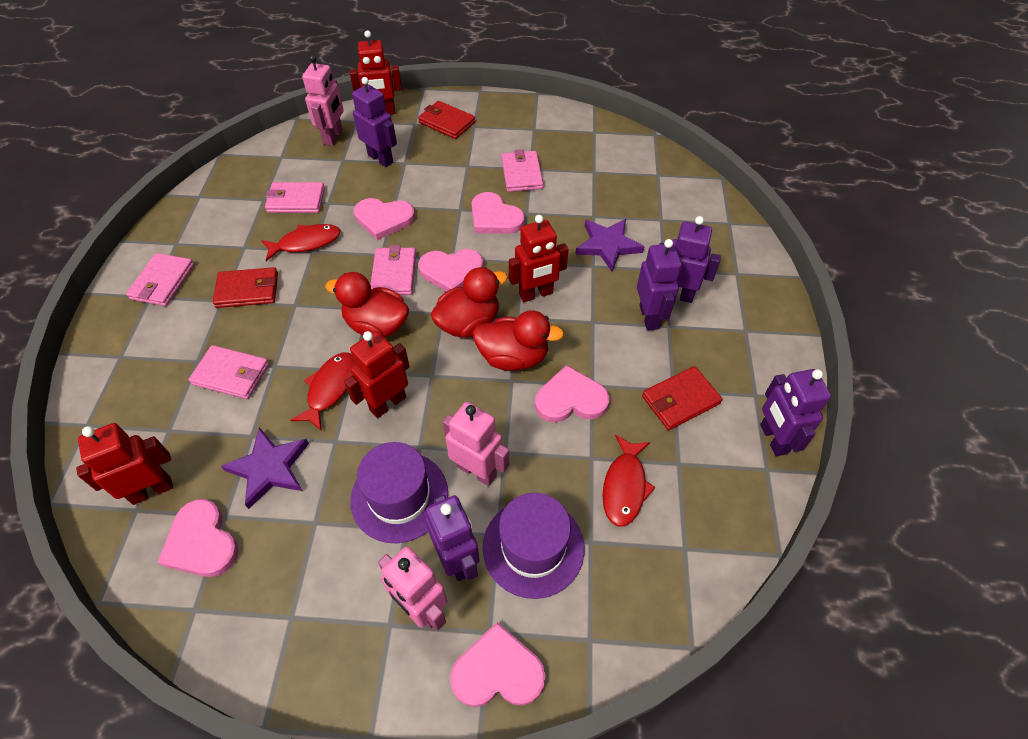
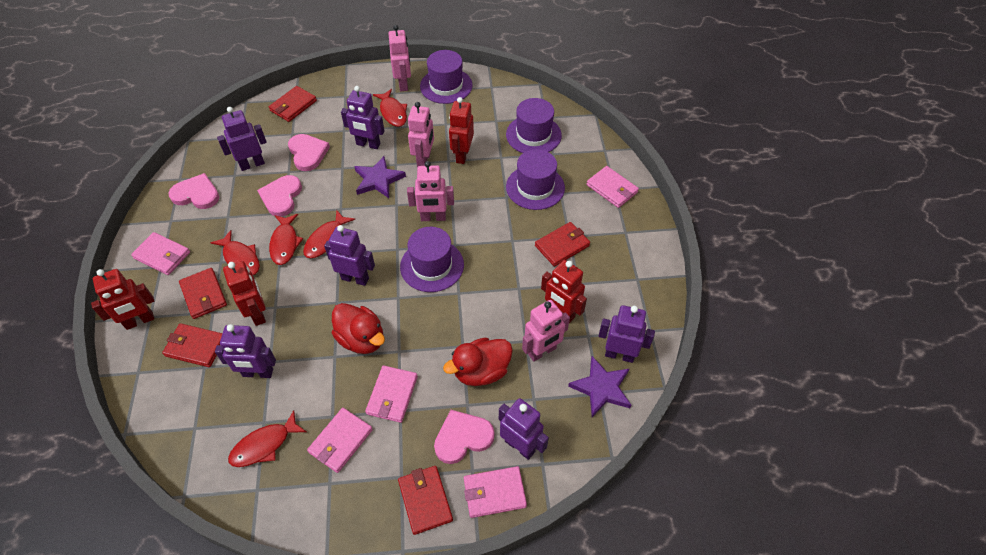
pink heart: 6 -> 4
pink robot: 3 -> 4
purple hat: 2 -> 4
purple robot: 5 -> 6
red duck: 3 -> 2
red fish: 3 -> 5
red wallet: 3 -> 5

